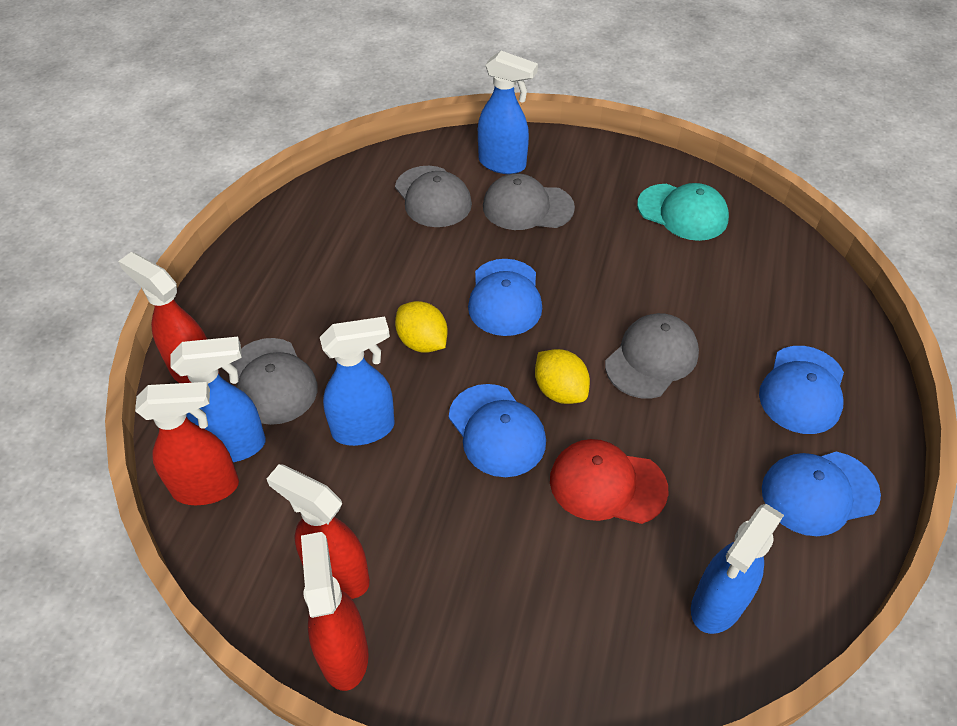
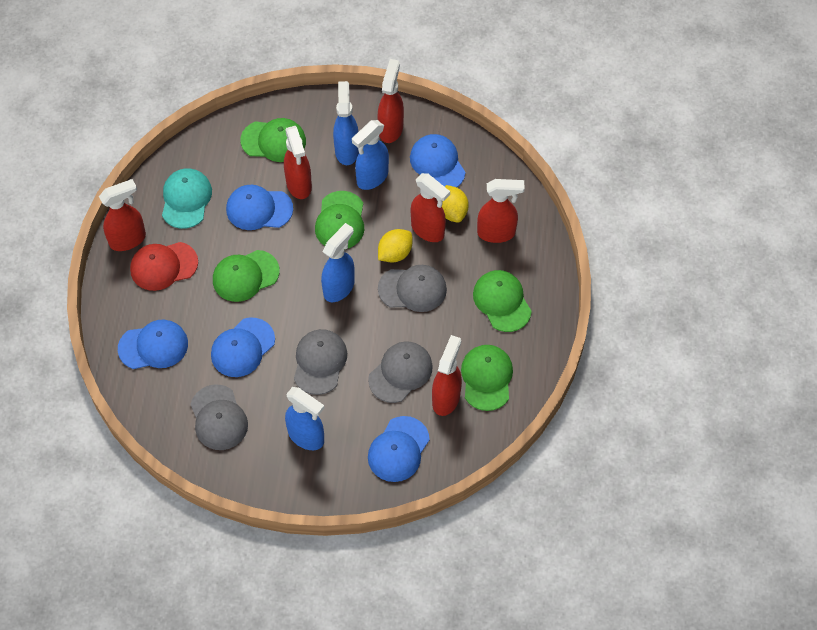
blue cap: 4 -> 5
green cap: 0 -> 5
red spray bottle: 4 -> 6

